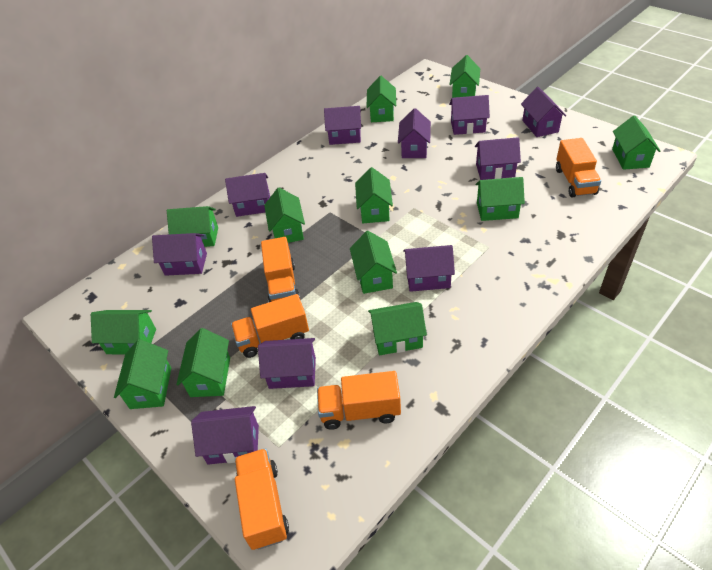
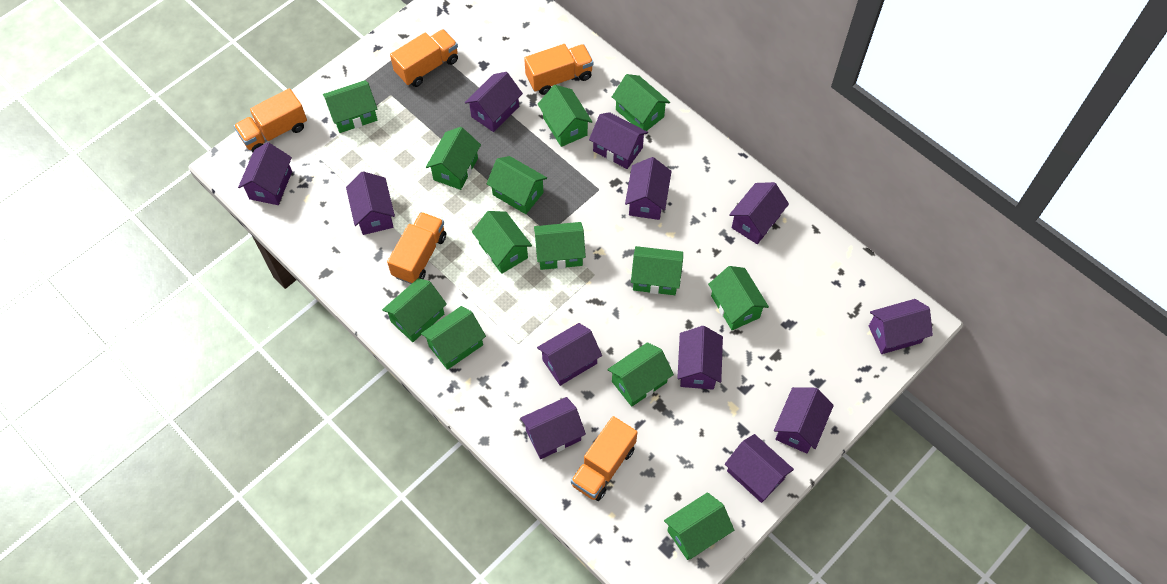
green house: 12 -> 13
purple house: 10 -> 12

